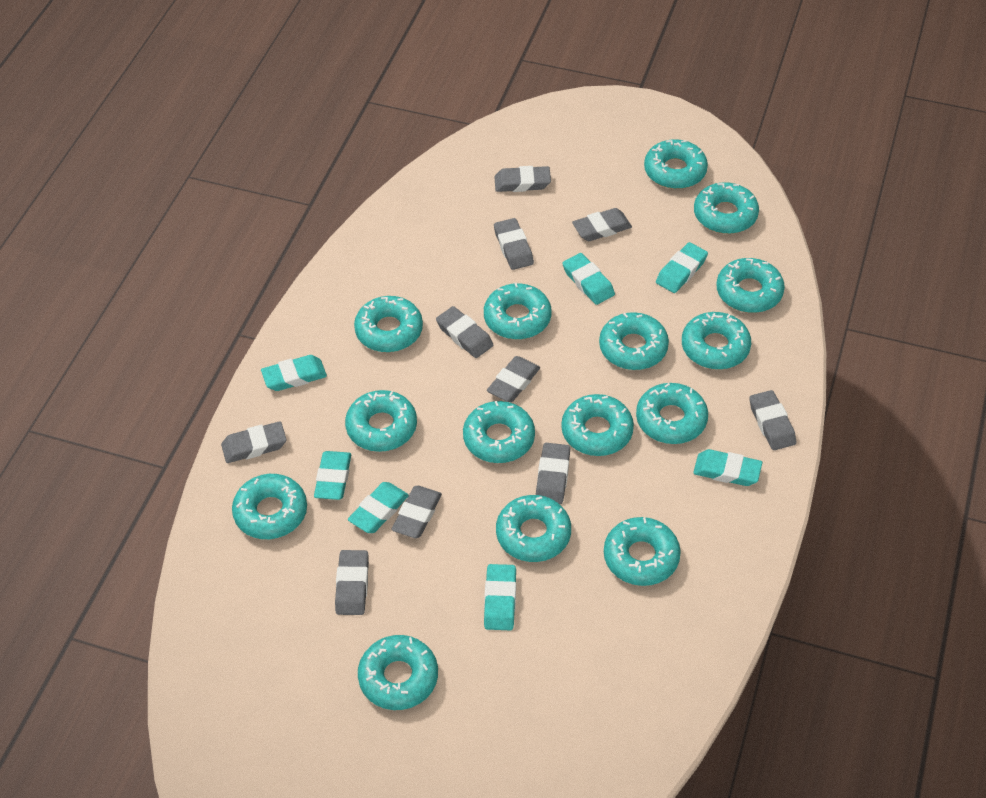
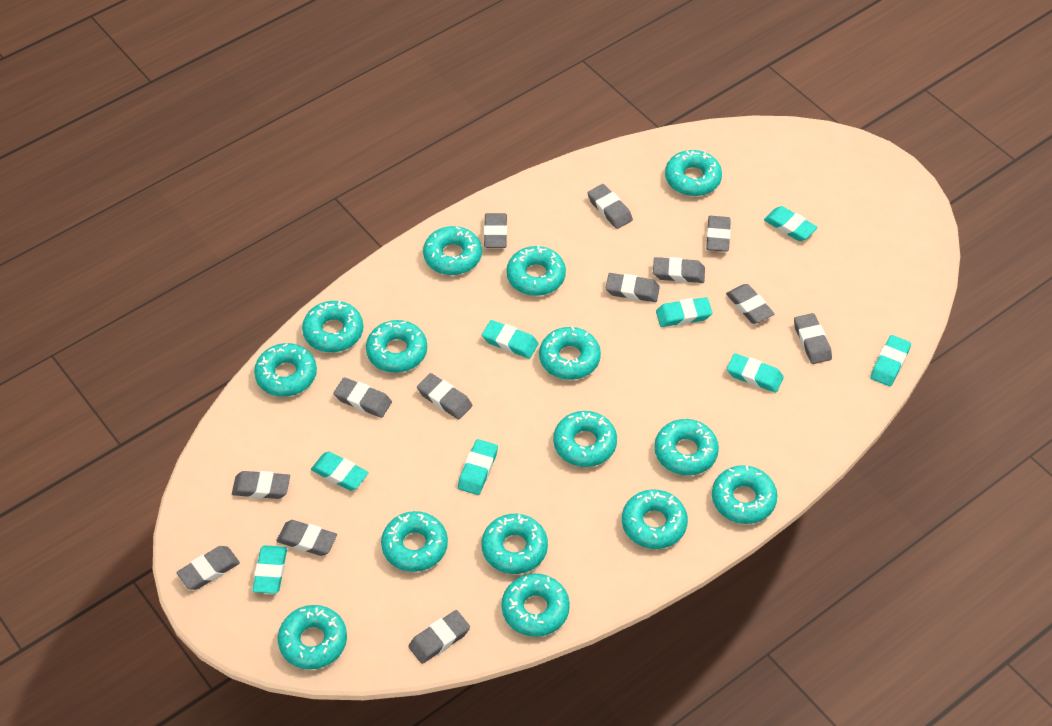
grey eraser: 10 -> 13
turquoise eraser: 7 -> 8

